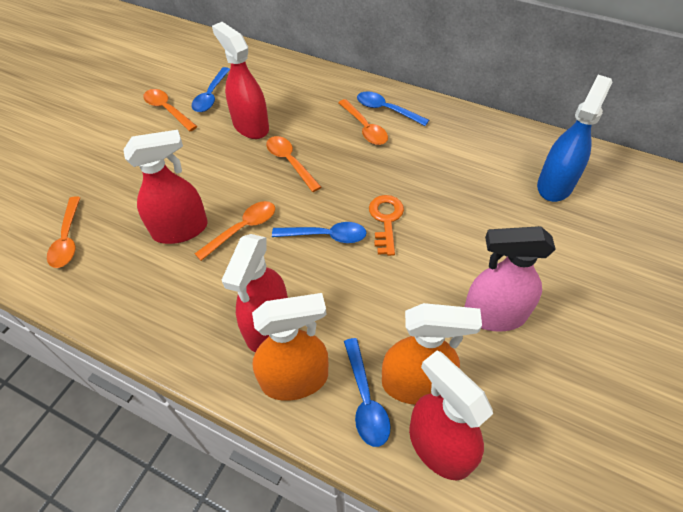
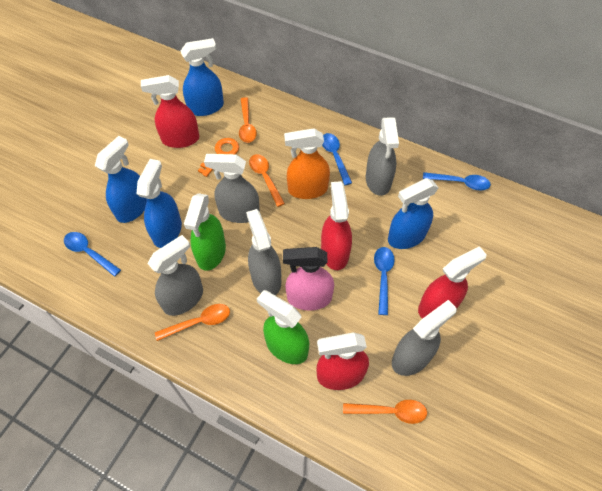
blue spray bottle: 1 -> 4
green spray bottle: 0 -> 2
grey spray bottle: 0 -> 5
orange spoon: 5 -> 4
orange spray bottle: 2 -> 1

